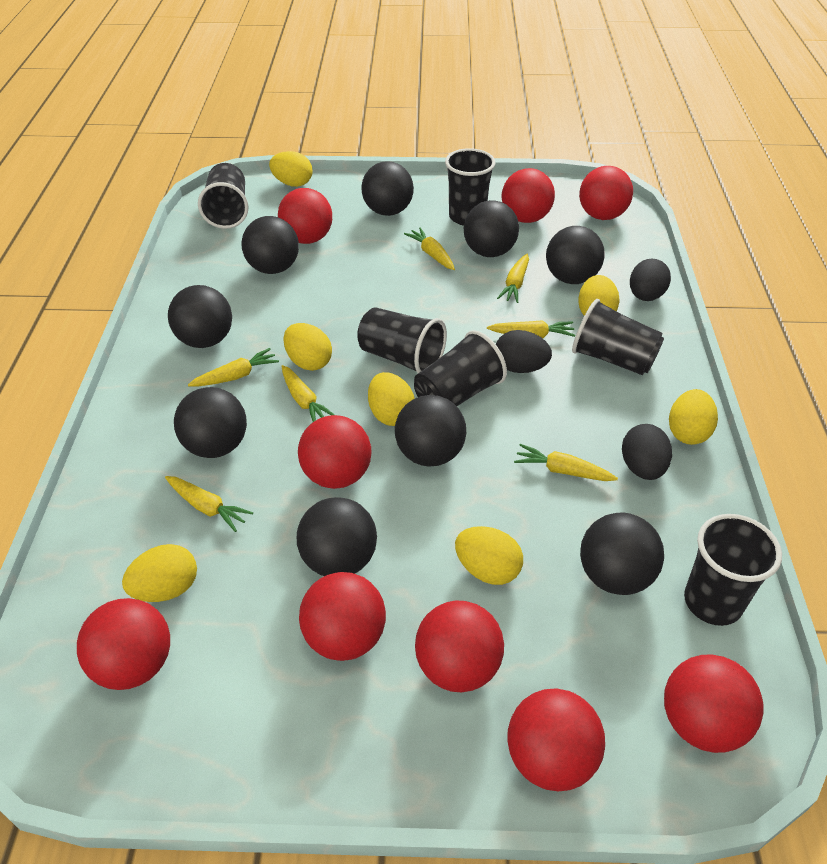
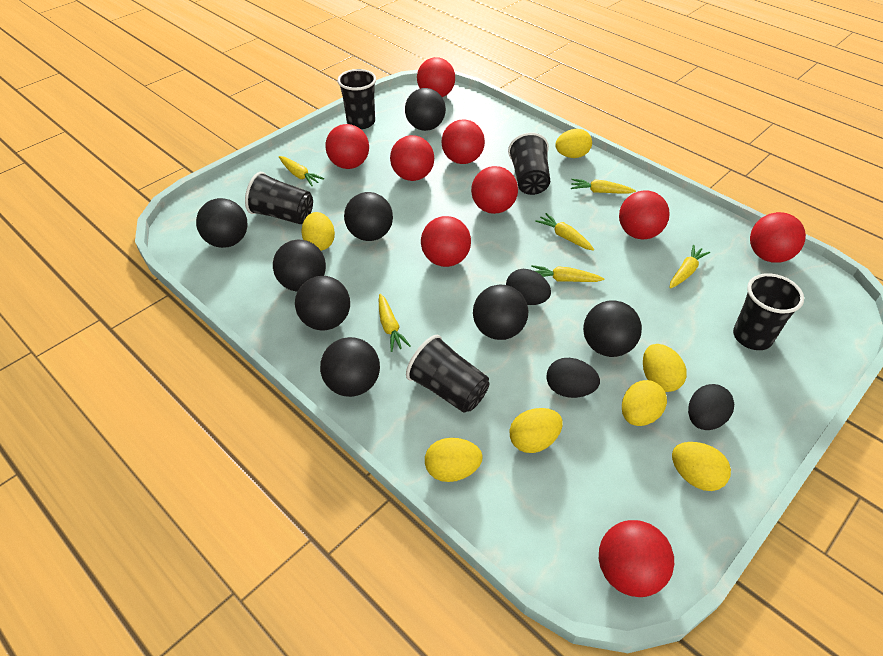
black ball: 9 -> 8
black cup: 6 -> 5
yellow carrot: 7 -> 6

